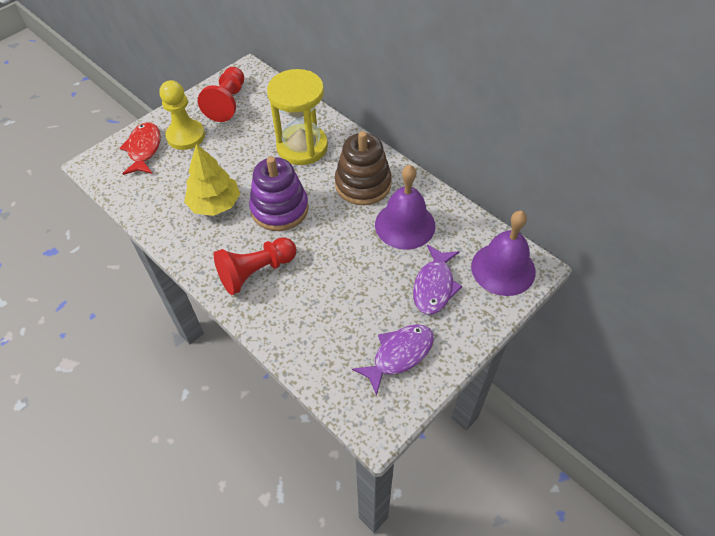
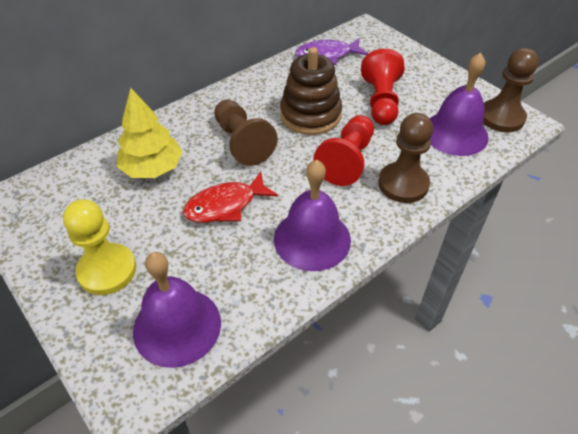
brown pawn: 0 -> 3
purple bell: 2 -> 3
purple fish: 2 -> 1
purple stacking toy: 1 -> 0
yellow hourglass: 1 -> 0

